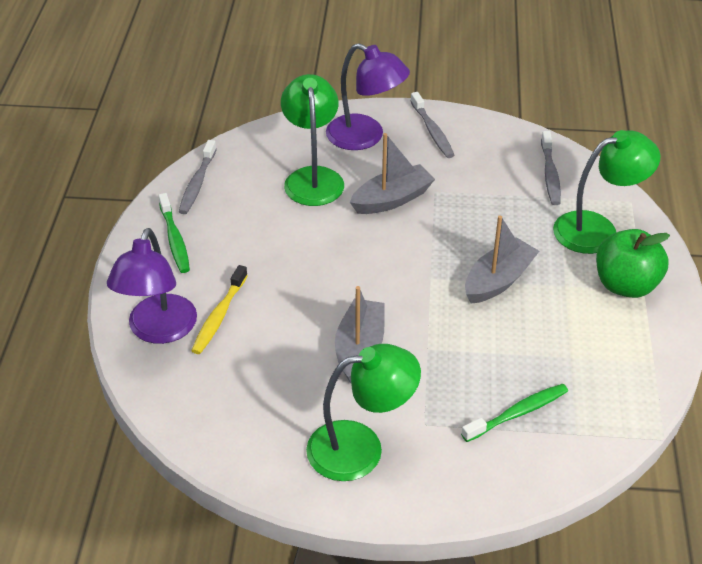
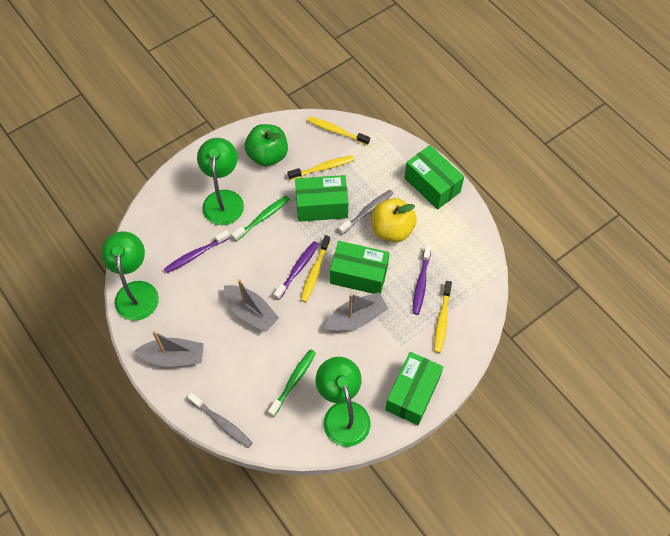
green box: 0 -> 4
grey toothbrush: 3 -> 2
purple lamp: 2 -> 0
purple toothbrush: 0 -> 3
yellow apple: 0 -> 1
yellow toothbrush: 1 -> 4

